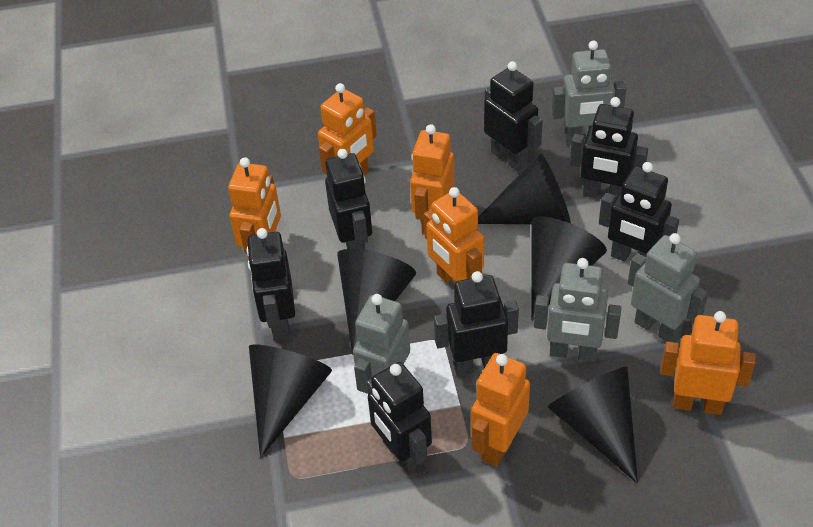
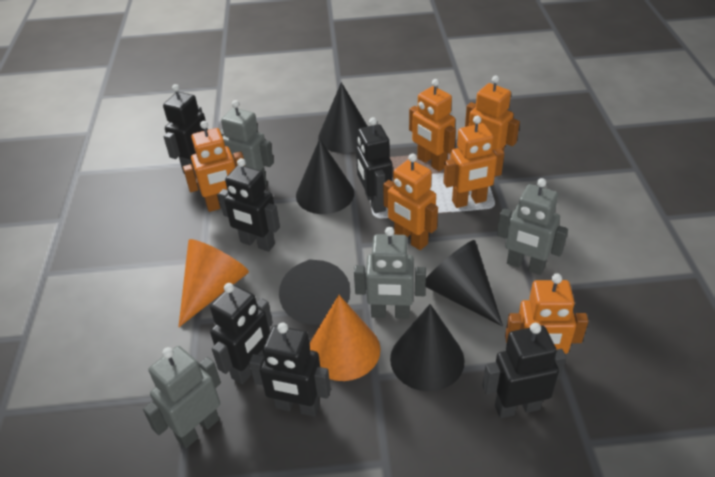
black robot: 7 -> 6
orange cone: 0 -> 2

